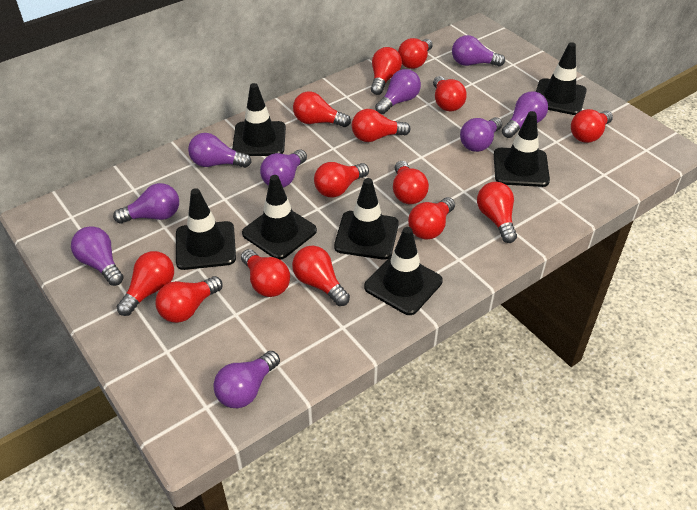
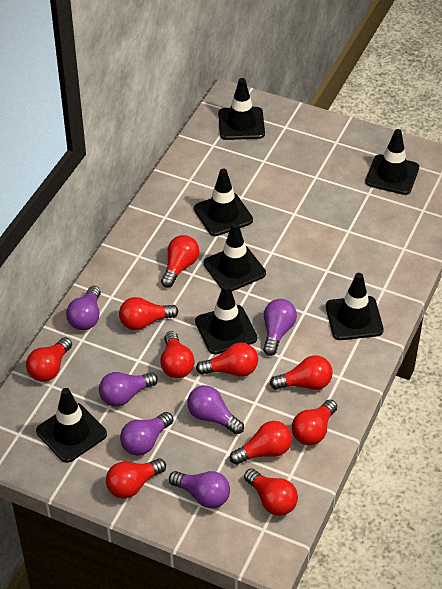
purple light bulb: 9 -> 6
red light bulb: 14 -> 10

